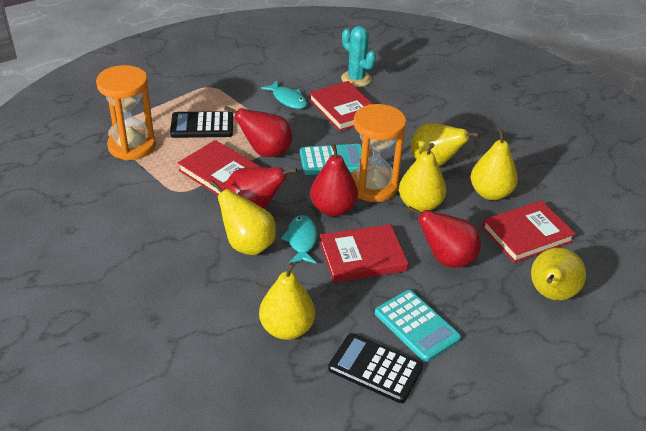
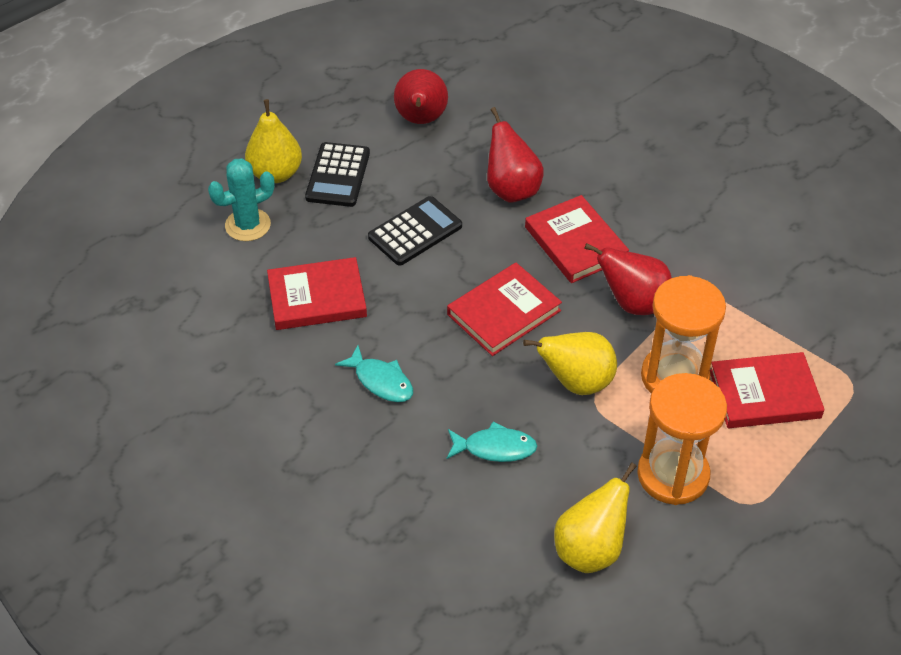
red pear: 4 -> 3
turquoise calculator: 2 -> 0
yellow pear: 6 -> 3

